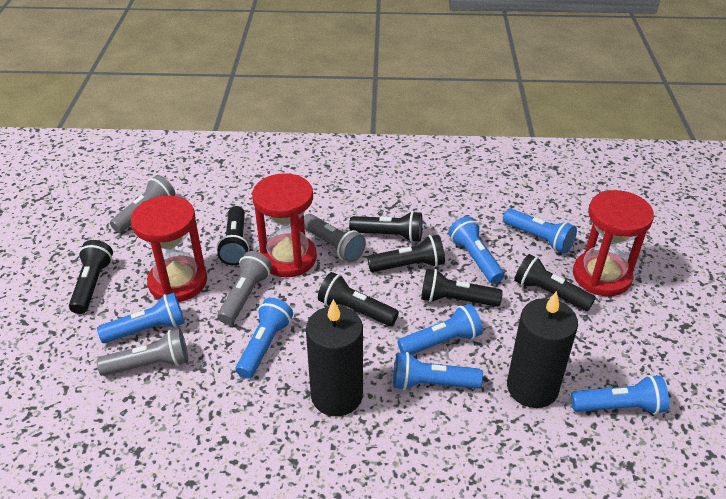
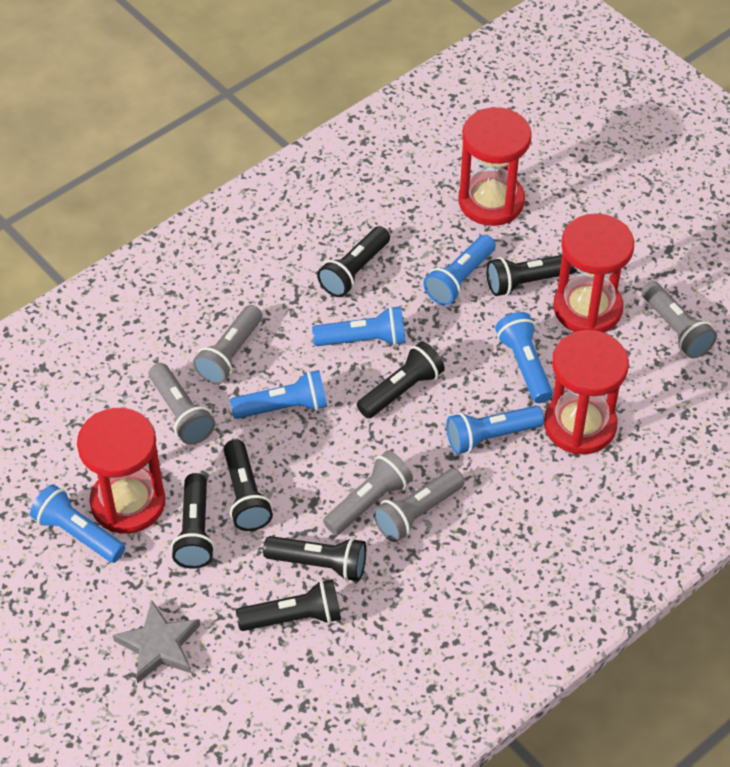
black candle: 2 -> 0
blue flashlight: 7 -> 6
grey flashlight: 4 -> 5
grey star: 0 -> 1
red hourglass: 3 -> 4

